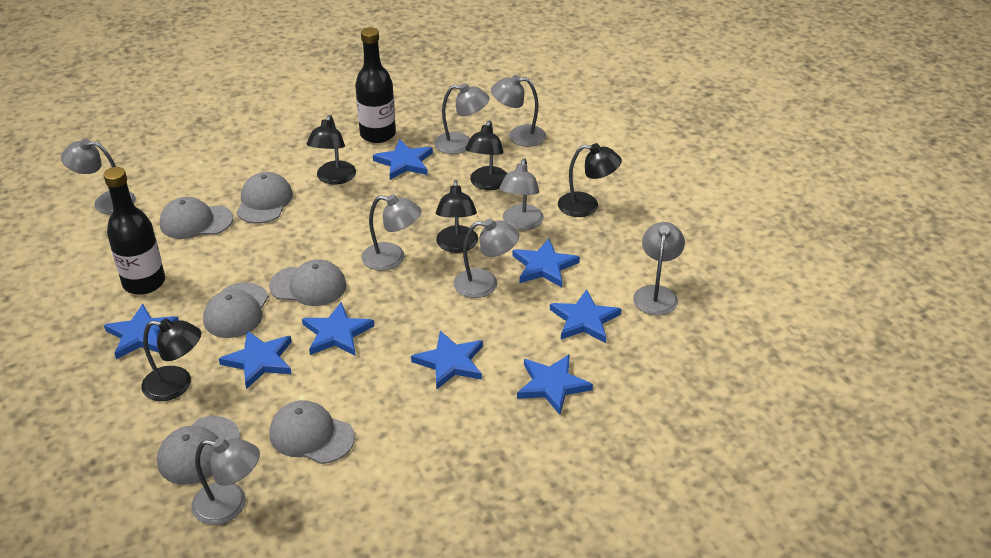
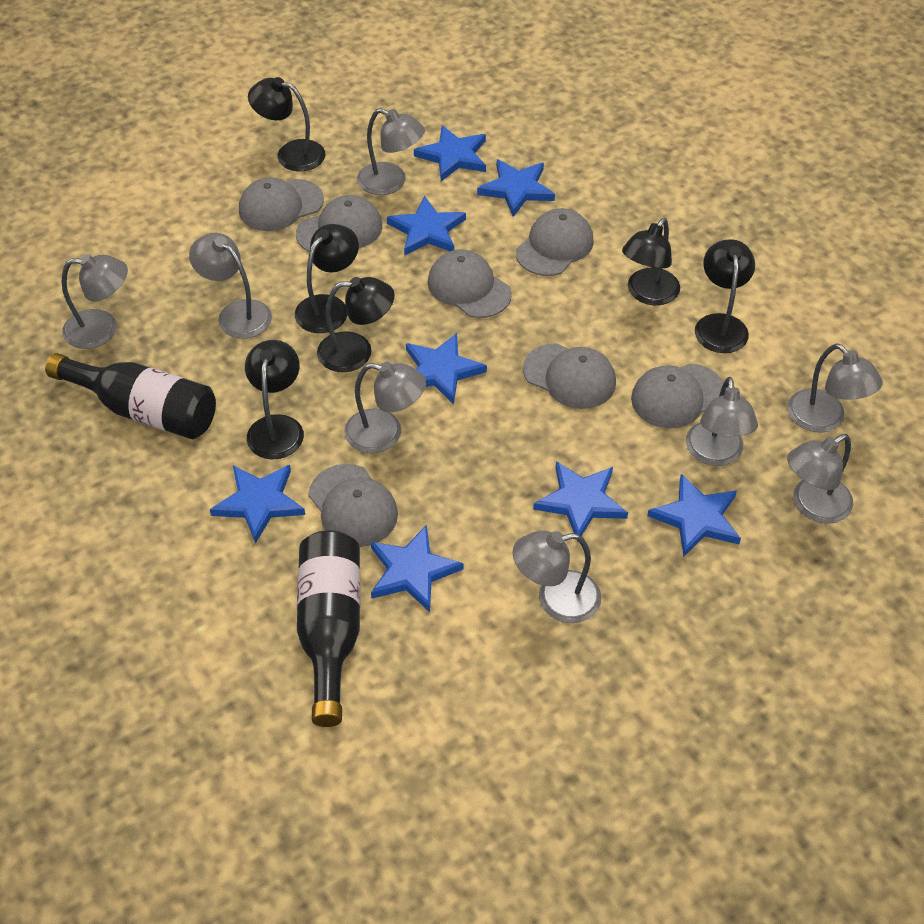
black lamp: 5 -> 6
grey cap: 6 -> 7

